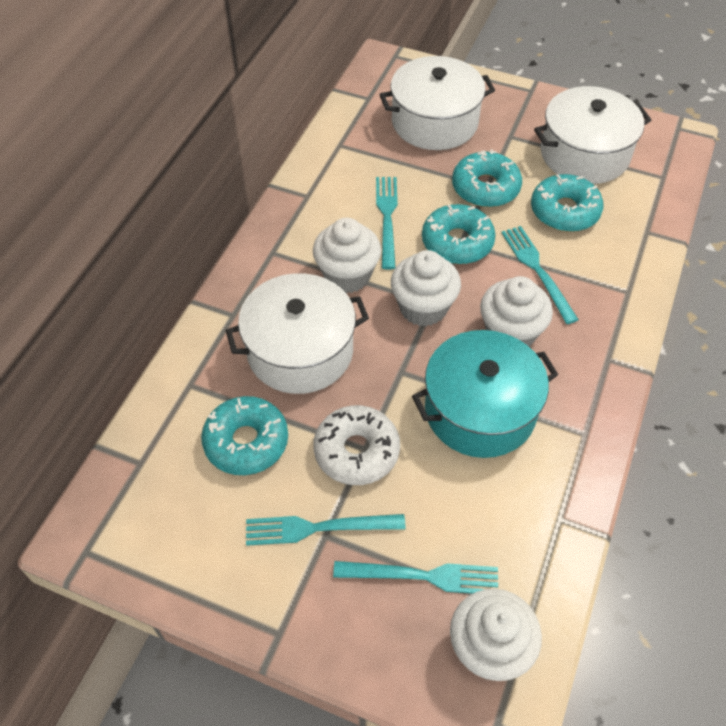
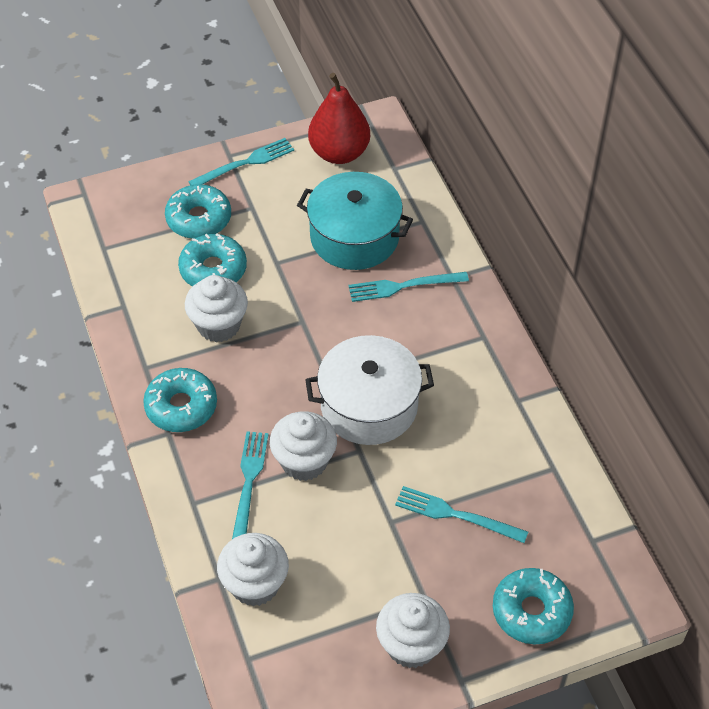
red pear: 0 -> 1
white donut: 1 -> 0
white pot: 3 -> 1

